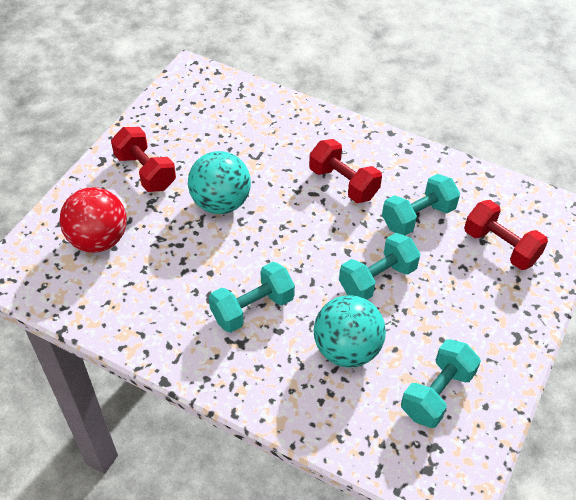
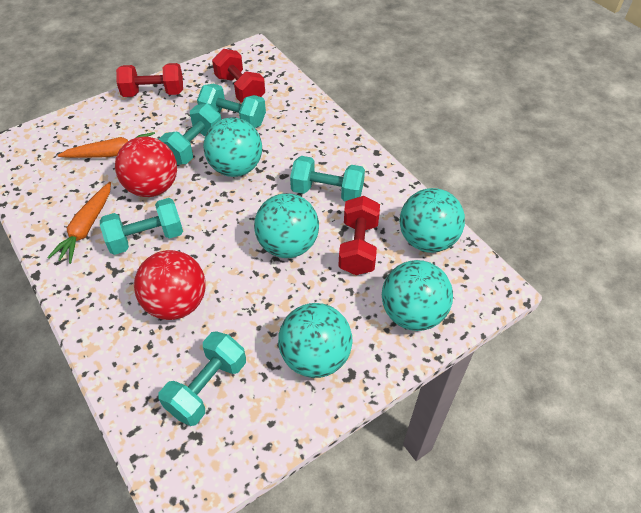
orange carrot: 0 -> 2
red ball: 1 -> 2
turquoise ball: 2 -> 5
turquoise dumbbell: 4 -> 5

